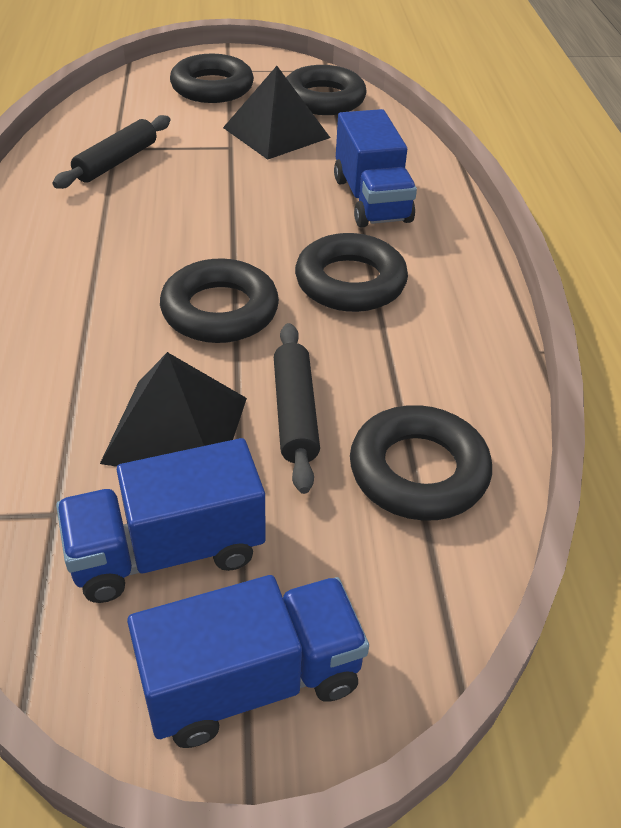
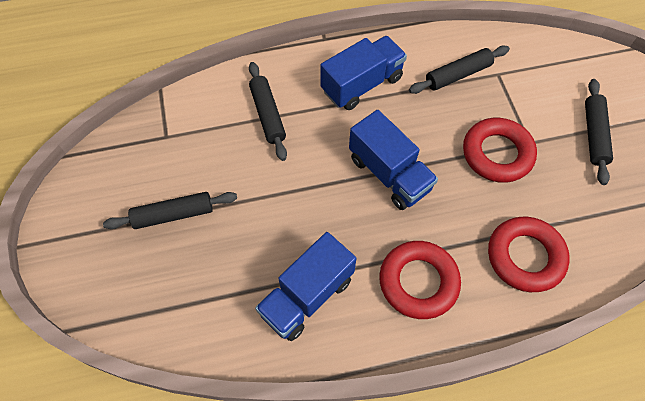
black pyramid: 2 -> 0
black ring: 5 -> 0
black rolling pin: 2 -> 4
red ring: 0 -> 3

